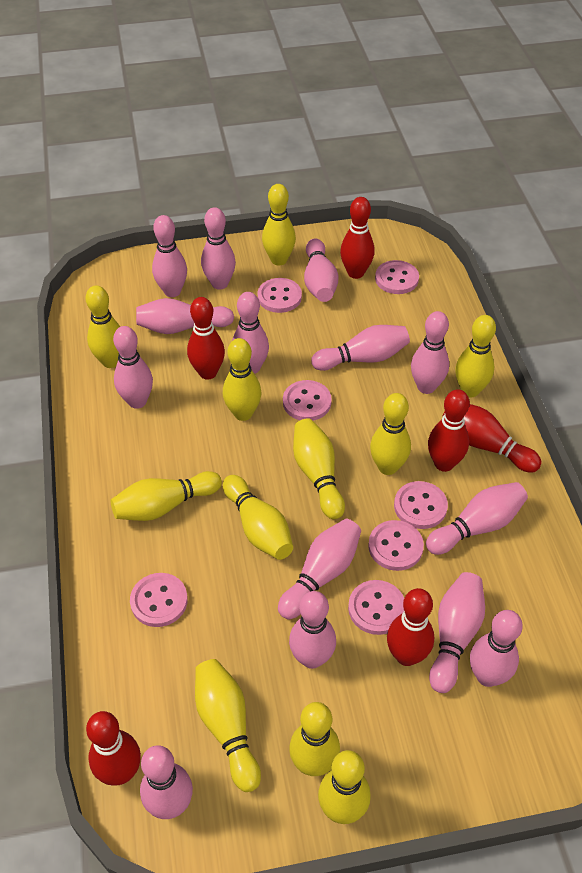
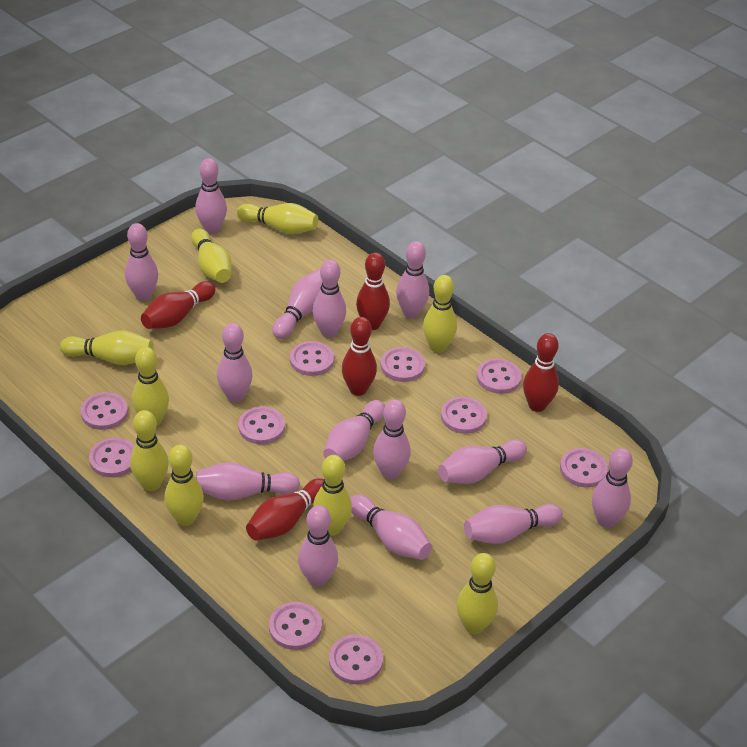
pink button: 7 -> 10
red bowling pin: 6 -> 5
yellow bowling pin: 11 -> 9

